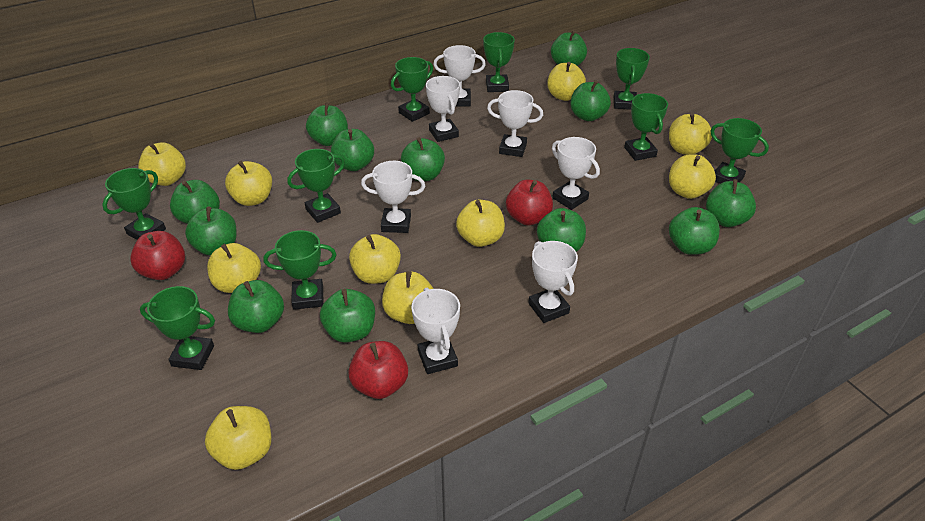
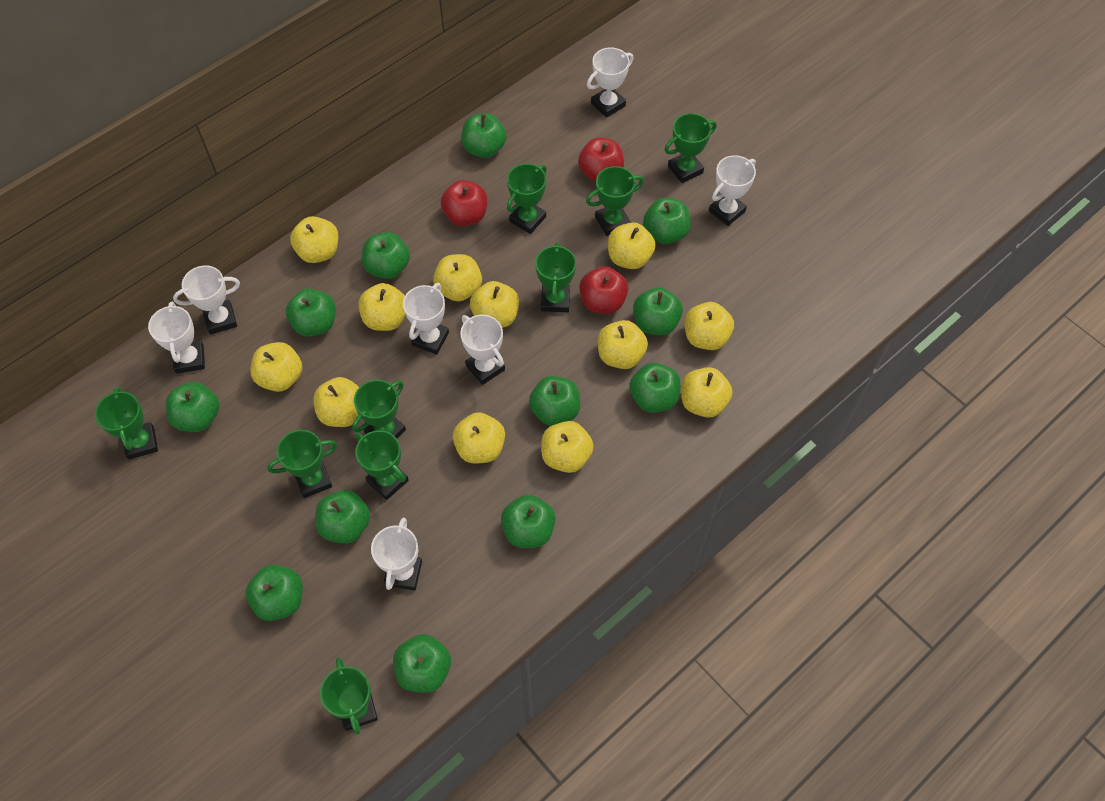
yellow apple: 10 -> 12

